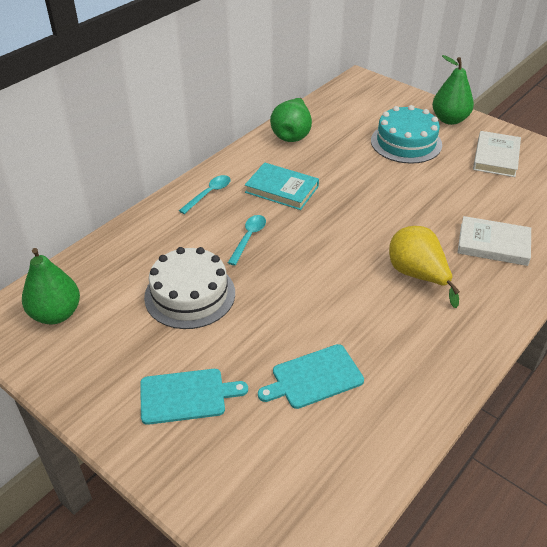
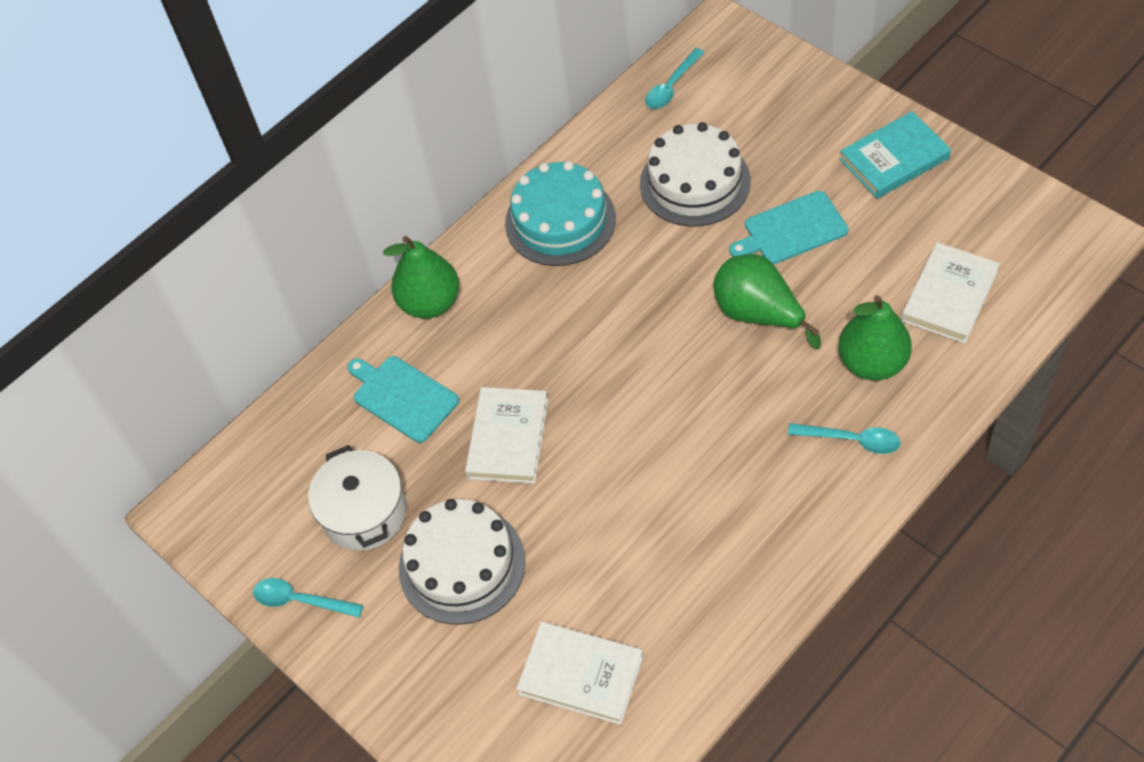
turquoise spoon: 2 -> 3
white book: 2 -> 3
white cake: 1 -> 2
white pot: 0 -> 1
yellow pear: 1 -> 0

